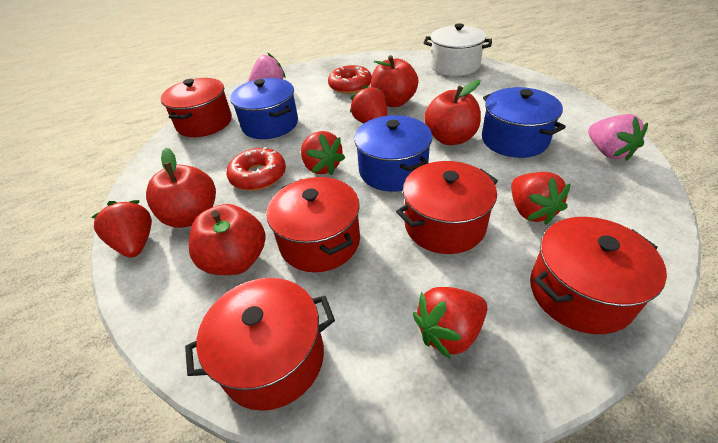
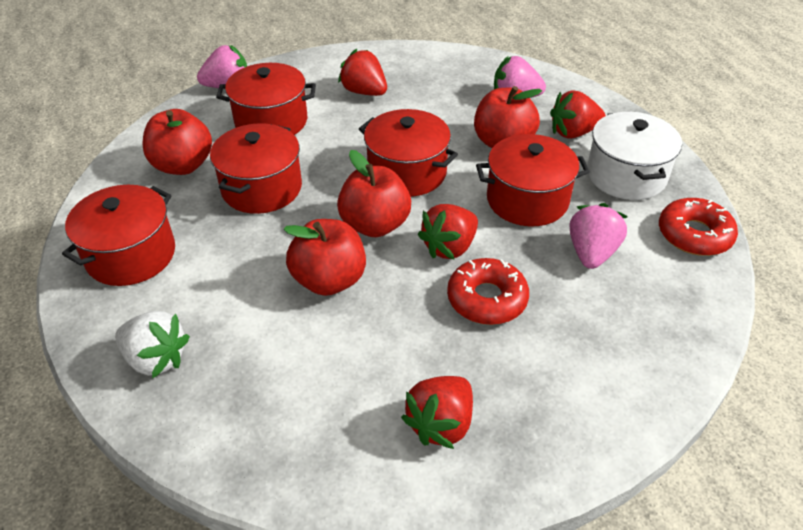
blue pot: 3 -> 0
pink strawberry: 2 -> 3
red strawberry: 5 -> 4
white strawberry: 0 -> 1

